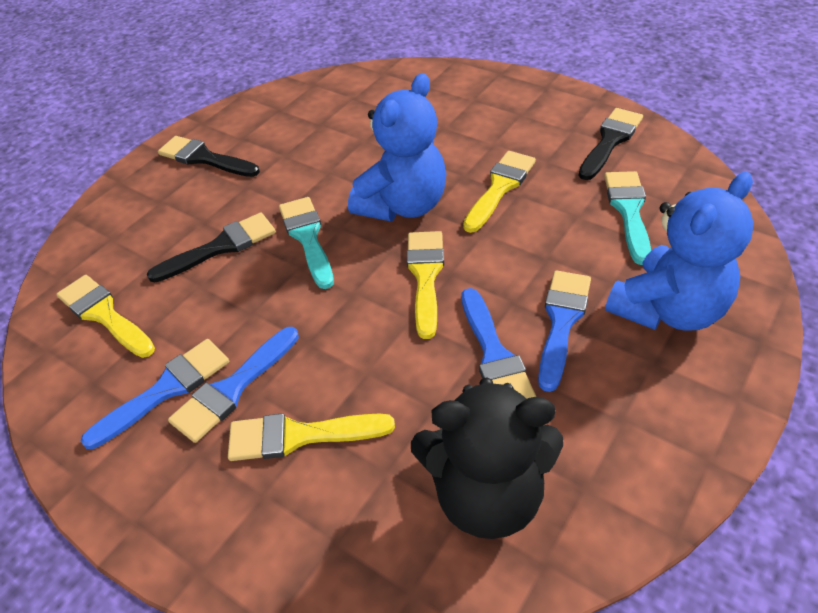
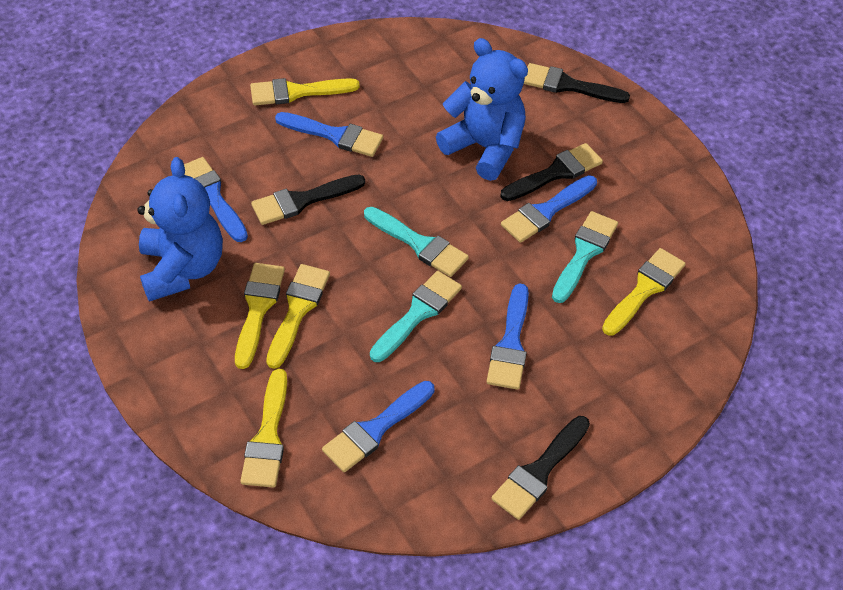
black brush: 3 -> 4
black teddy bear: 1 -> 0
blue brush: 4 -> 5
turquoise brush: 2 -> 3
yellow brush: 4 -> 5

